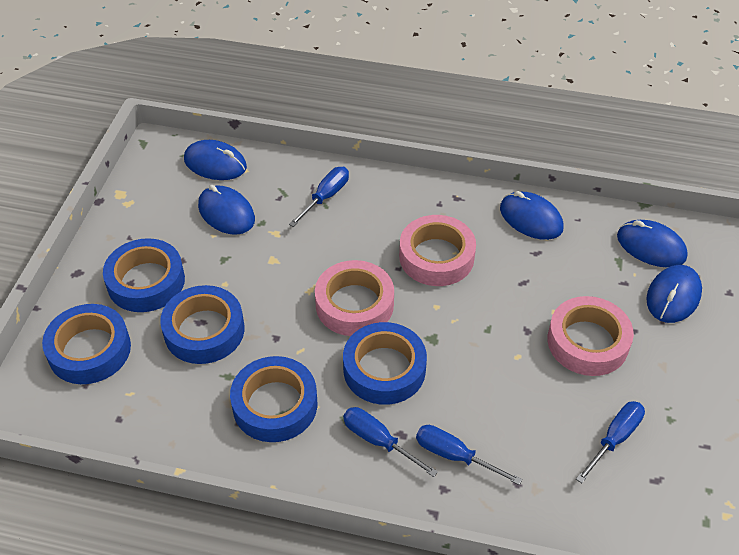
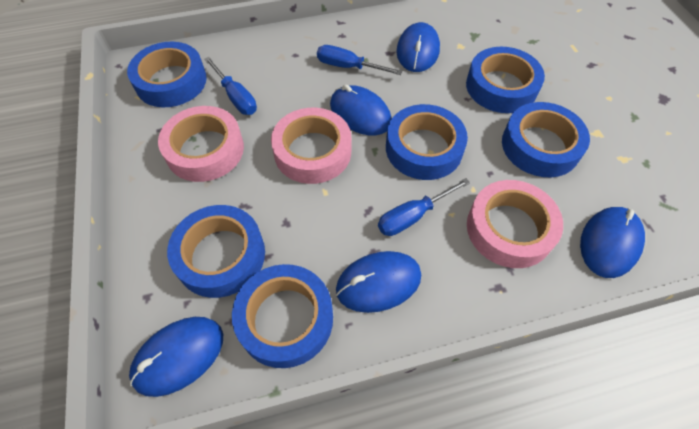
blue screwdriver: 4 -> 3
blue tape: 5 -> 6

